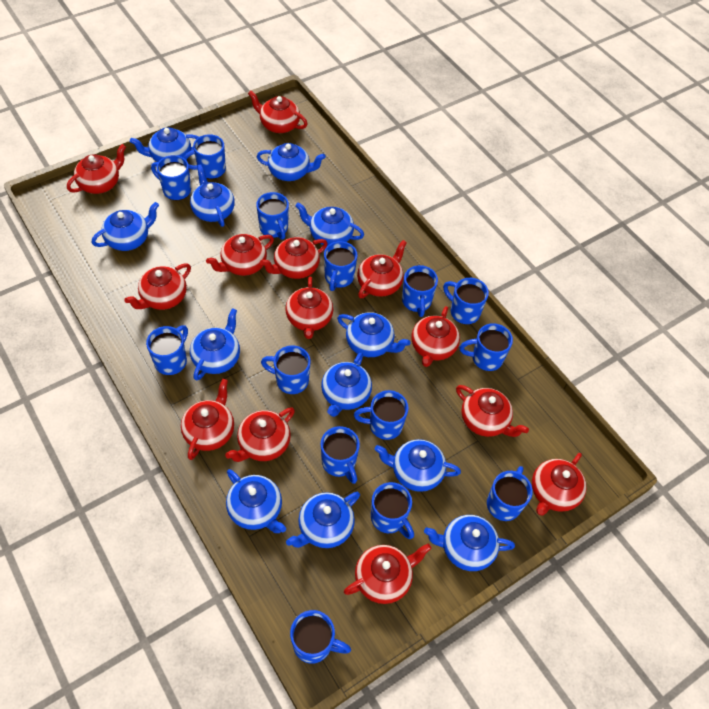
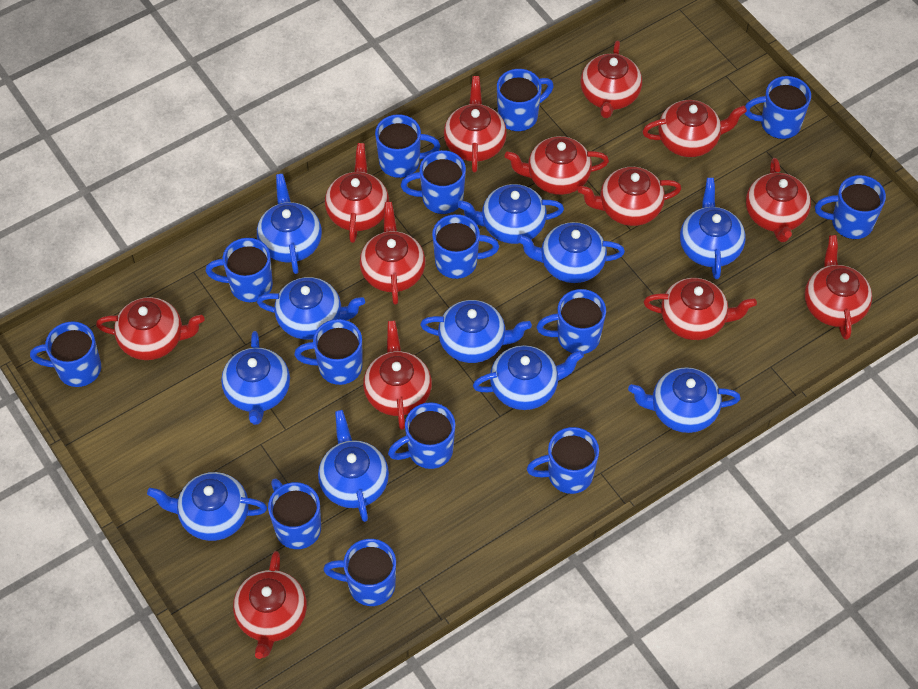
blue teapot: 12 -> 11

